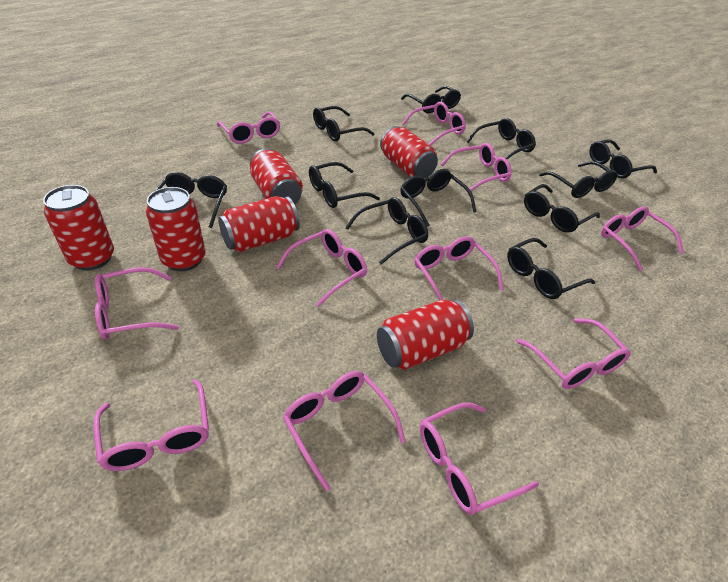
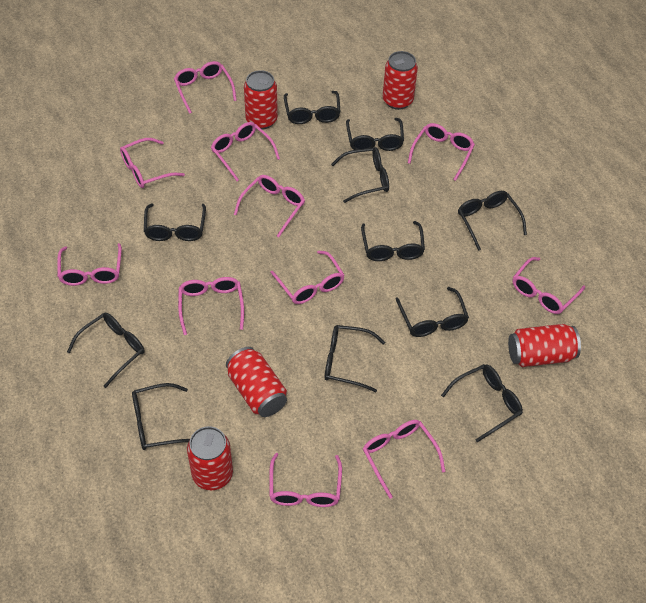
red can: 6 -> 5

